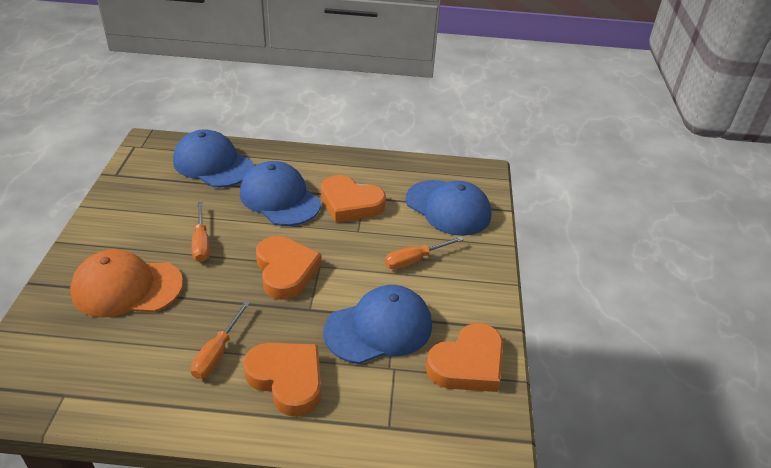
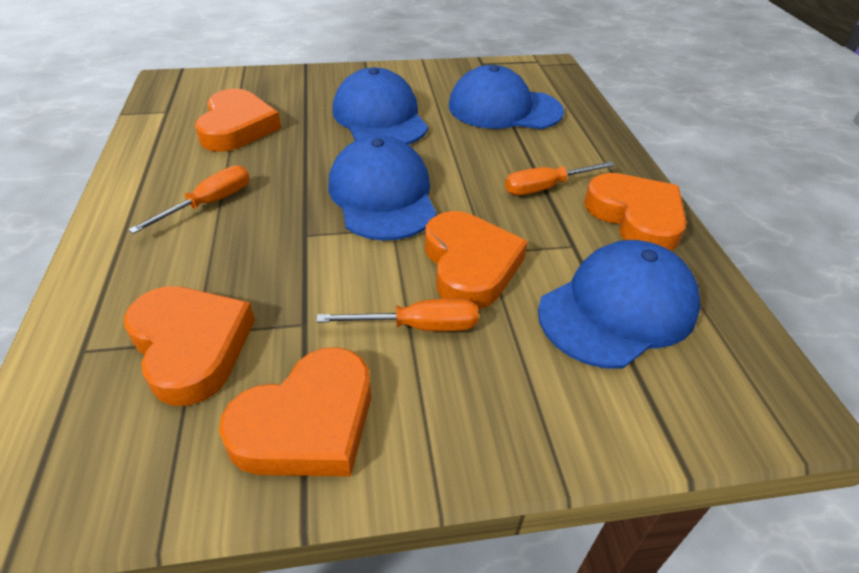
orange cap: 1 -> 0
orange heart: 4 -> 5

